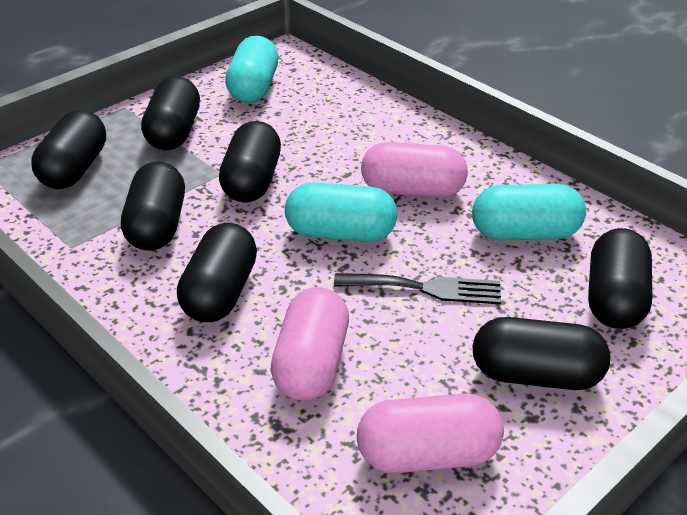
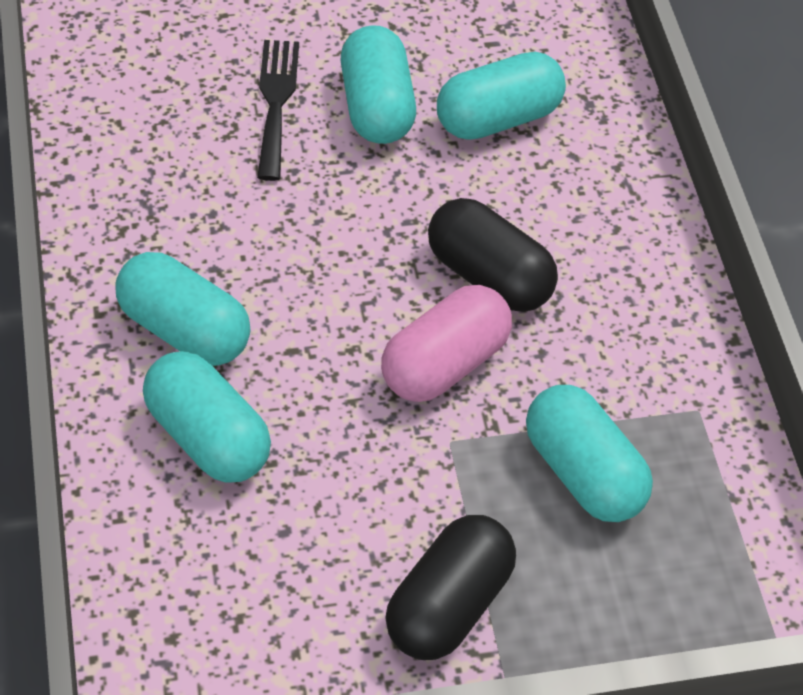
black capsule: 7 -> 2
pink capsule: 3 -> 1
turquoise capsule: 3 -> 5

